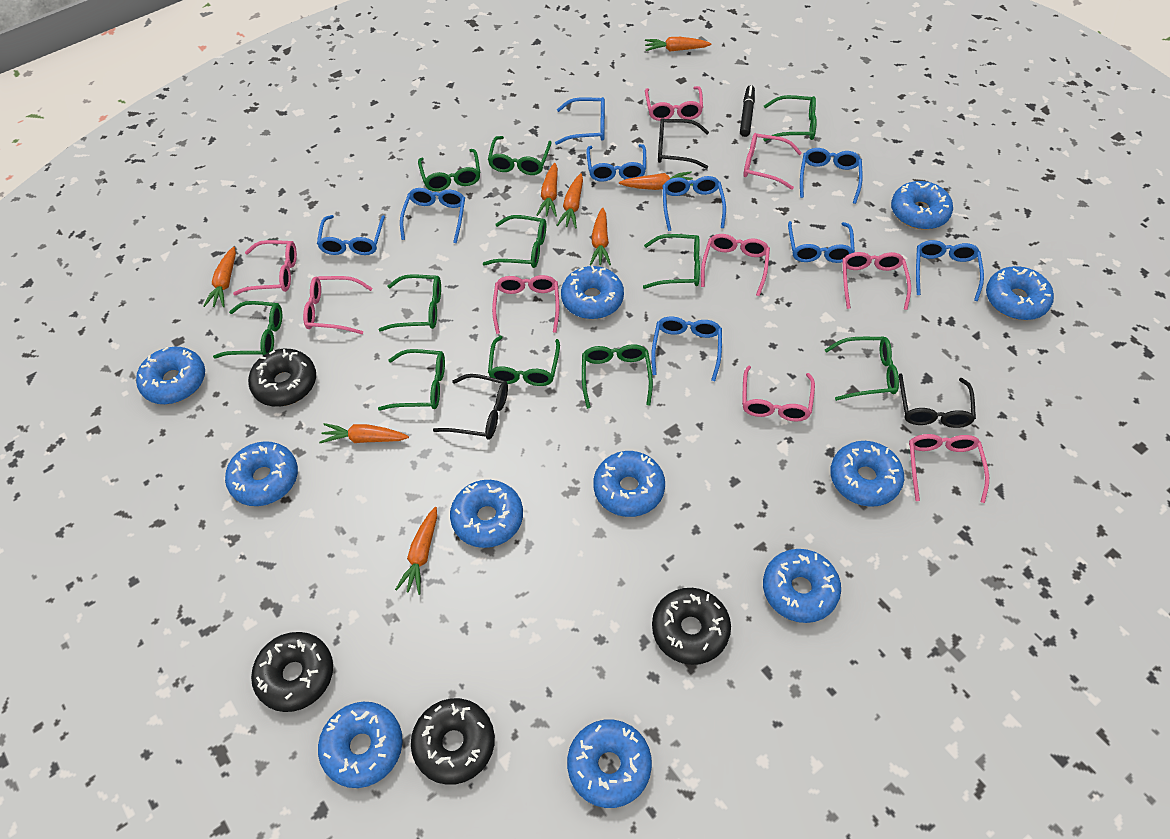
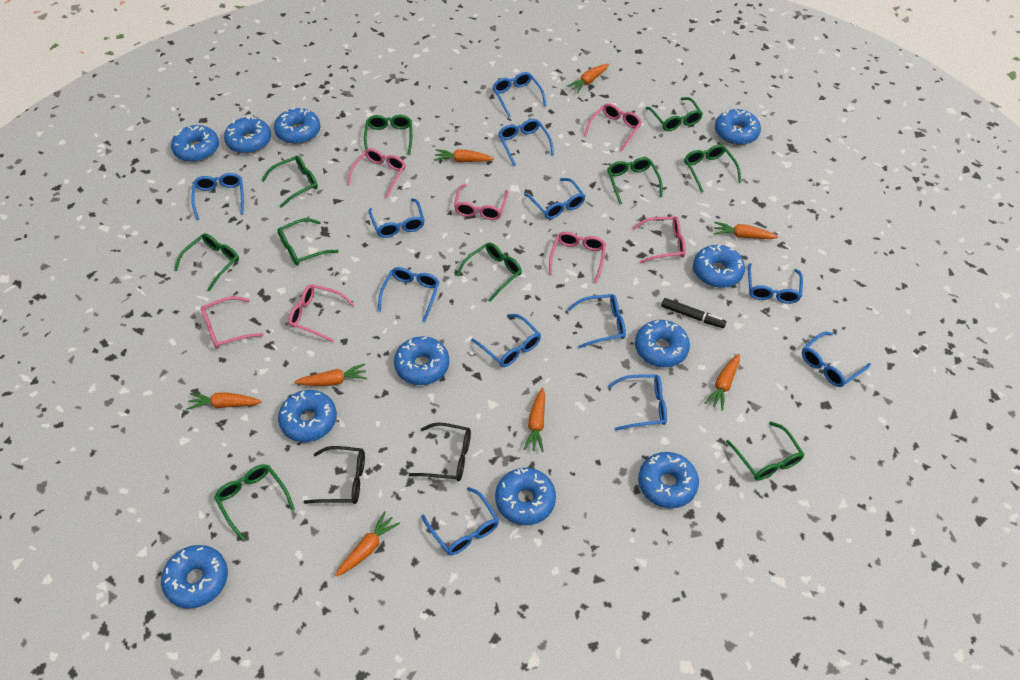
black donut: 4 -> 0
black glasses: 3 -> 2
blue glasses: 9 -> 12
green glasses: 11 -> 10
pink glasses: 9 -> 7

